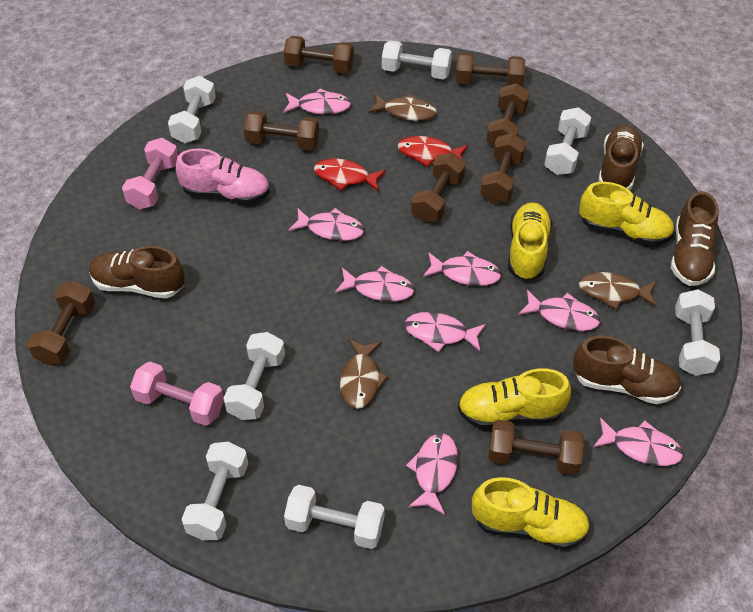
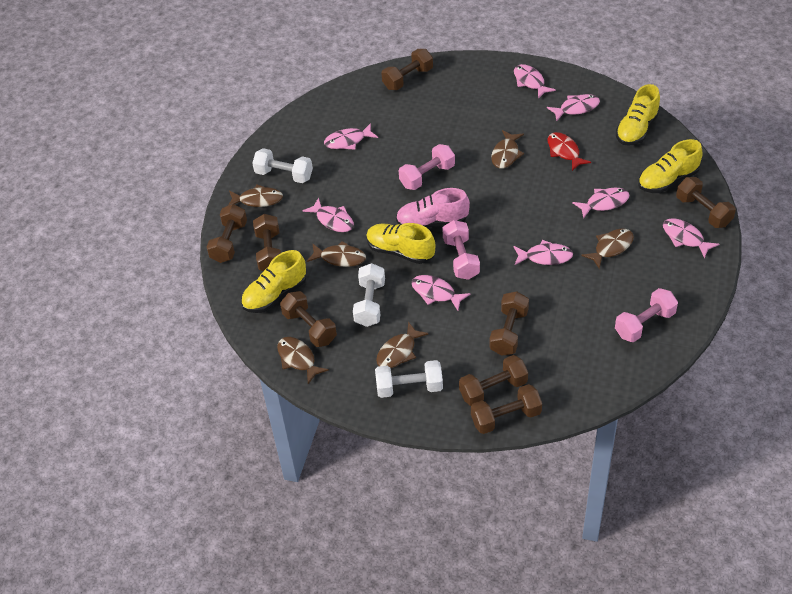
brown fish: 3 -> 6
brown shoe: 4 -> 0
pink dumbbell: 2 -> 3
red fish: 2 -> 1
white dumbbell: 7 -> 3

